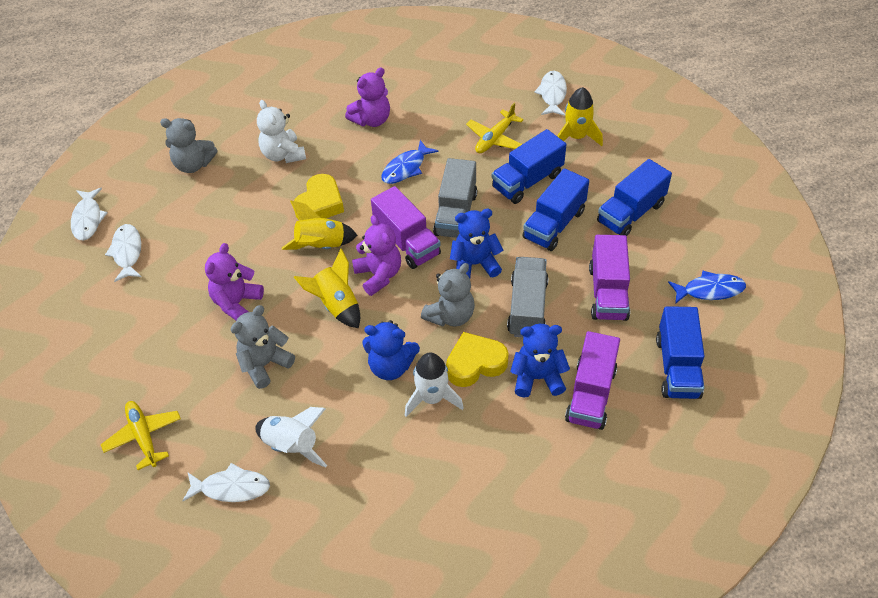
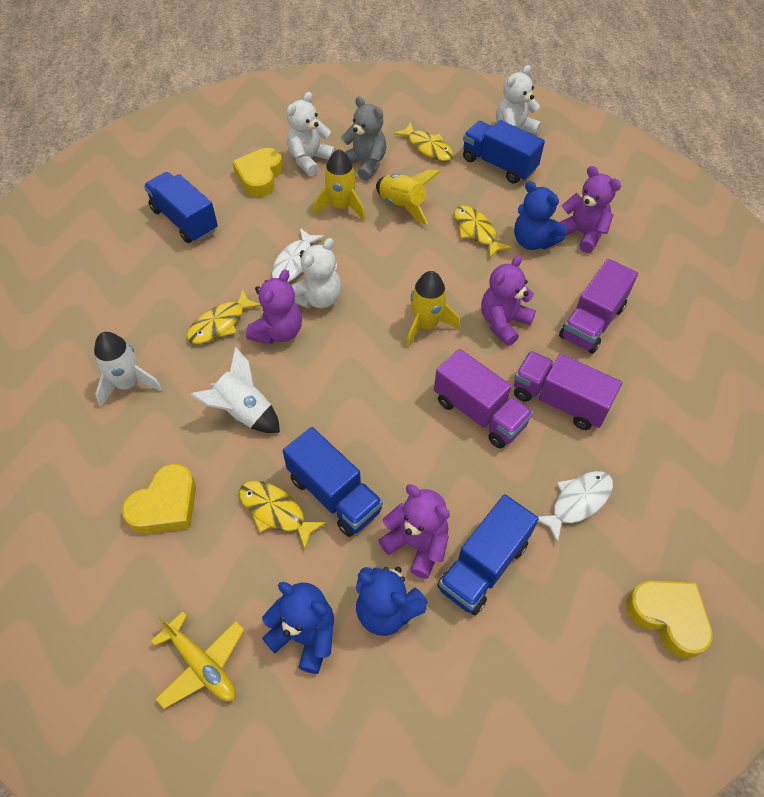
blue fish: 2 -> 0
grey teddy bear: 3 -> 1
grey truck: 2 -> 0
purple teddy bear: 3 -> 4
white fish: 4 -> 2
white teddy bear: 1 -> 3
yellow fish: 0 -> 4
yellow heart: 2 -> 3
yellow plane: 2 -> 1

